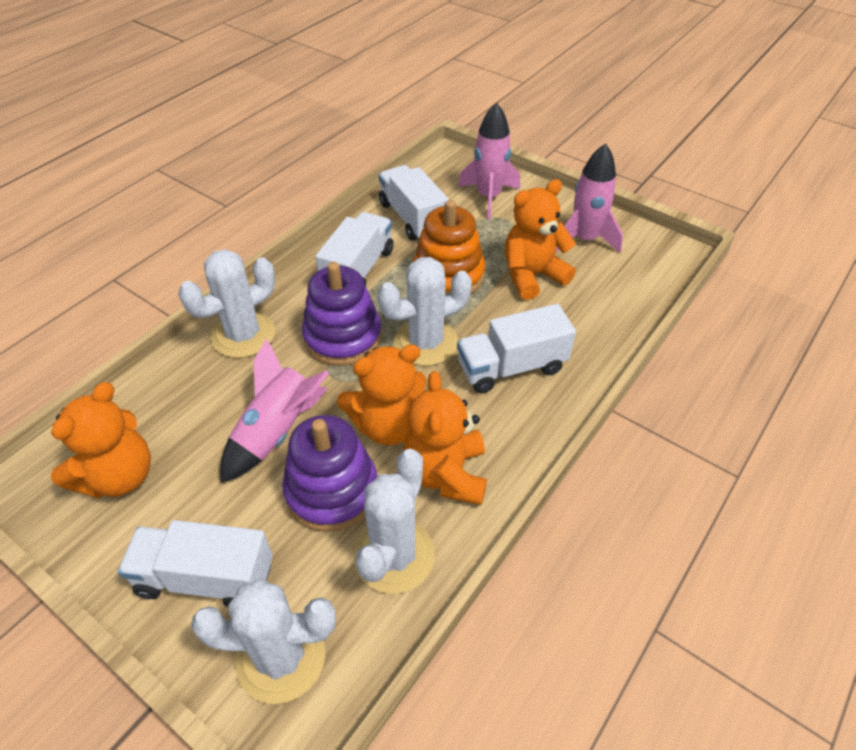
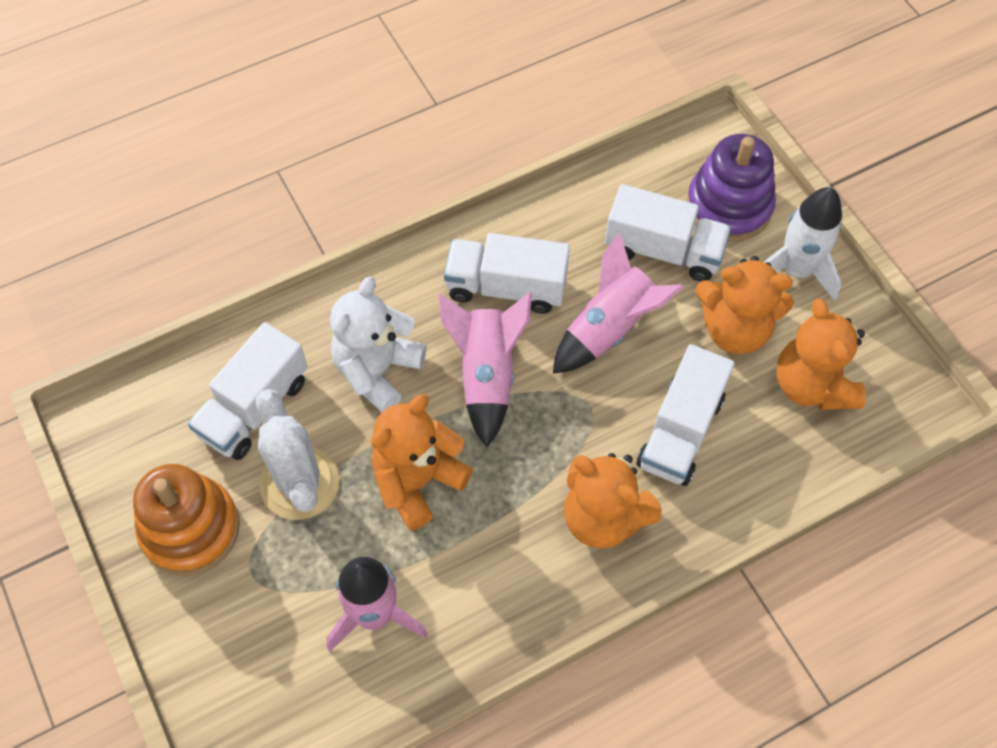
purple stacking toy: 2 -> 1
white cactus: 4 -> 1
white rocket: 0 -> 1
white teddy bear: 0 -> 1

